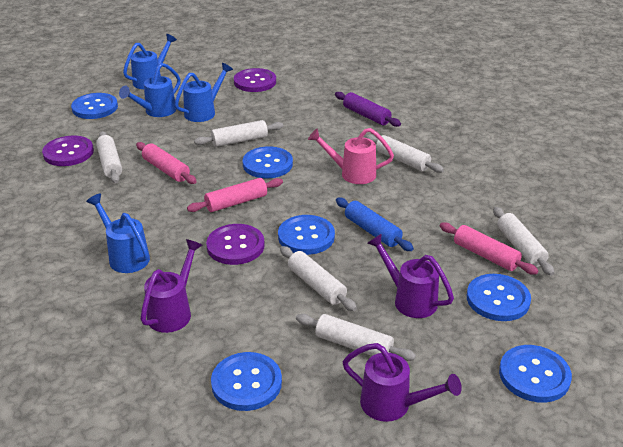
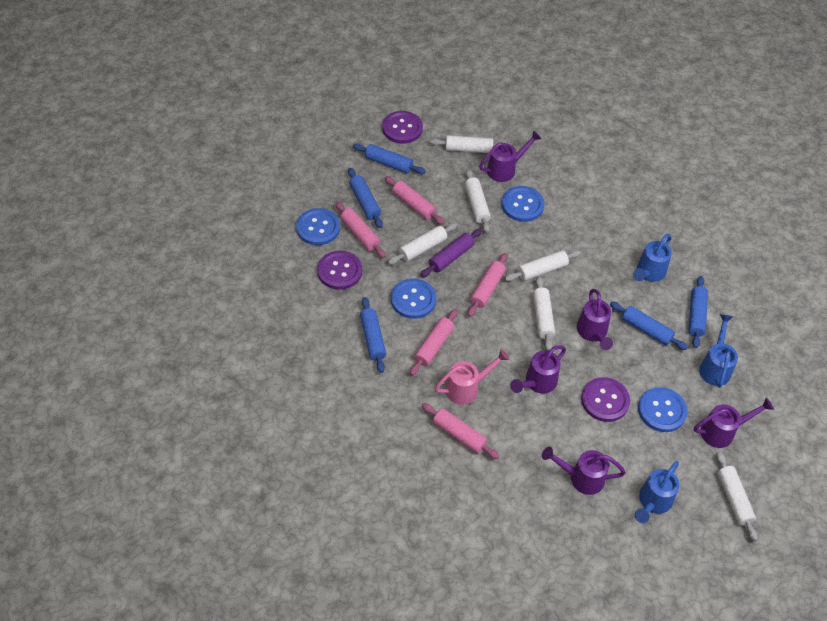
blue button: 6 -> 4
blue rolling pin: 1 -> 5
blue watering can: 4 -> 3
pink rolling pin: 3 -> 5
purple watering can: 3 -> 5

